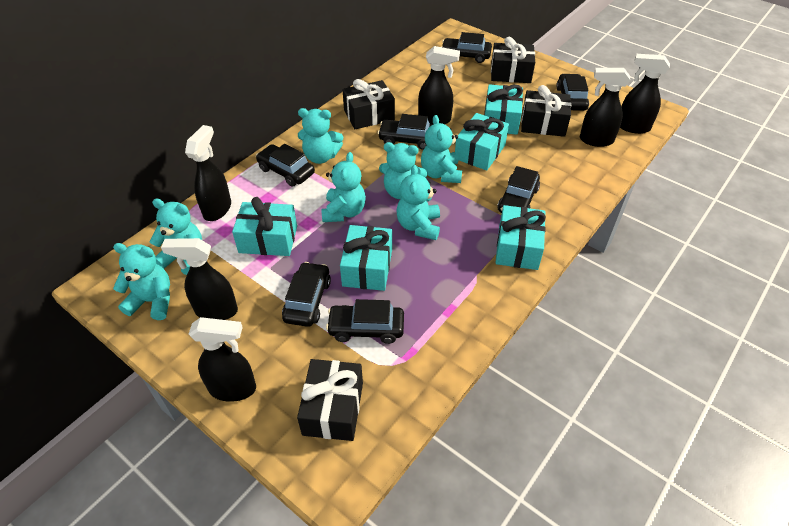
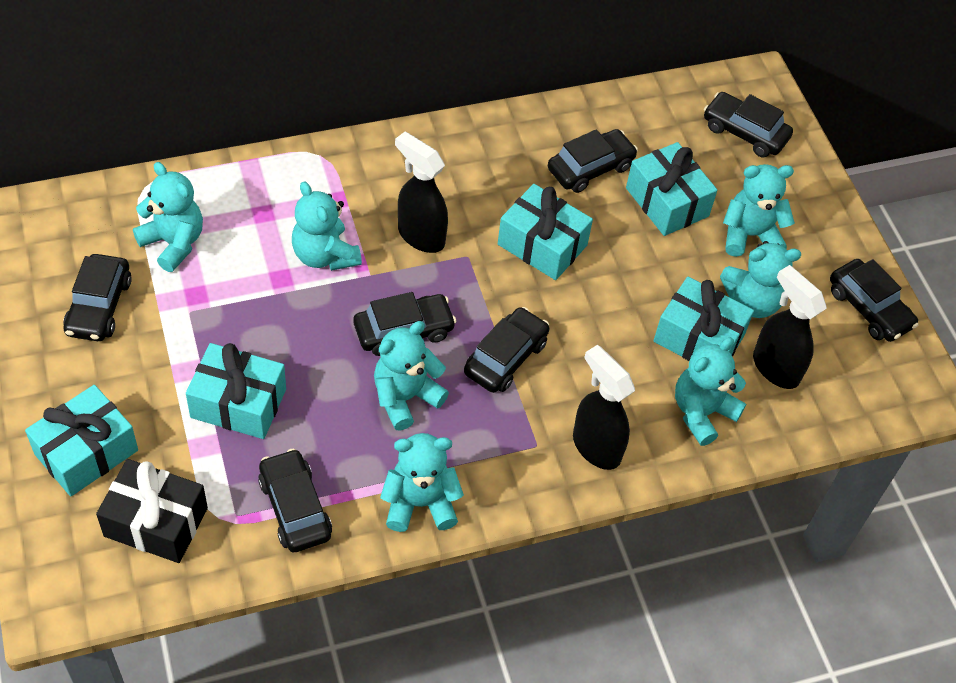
black gift: 4 -> 1
black spray bottle: 6 -> 3

